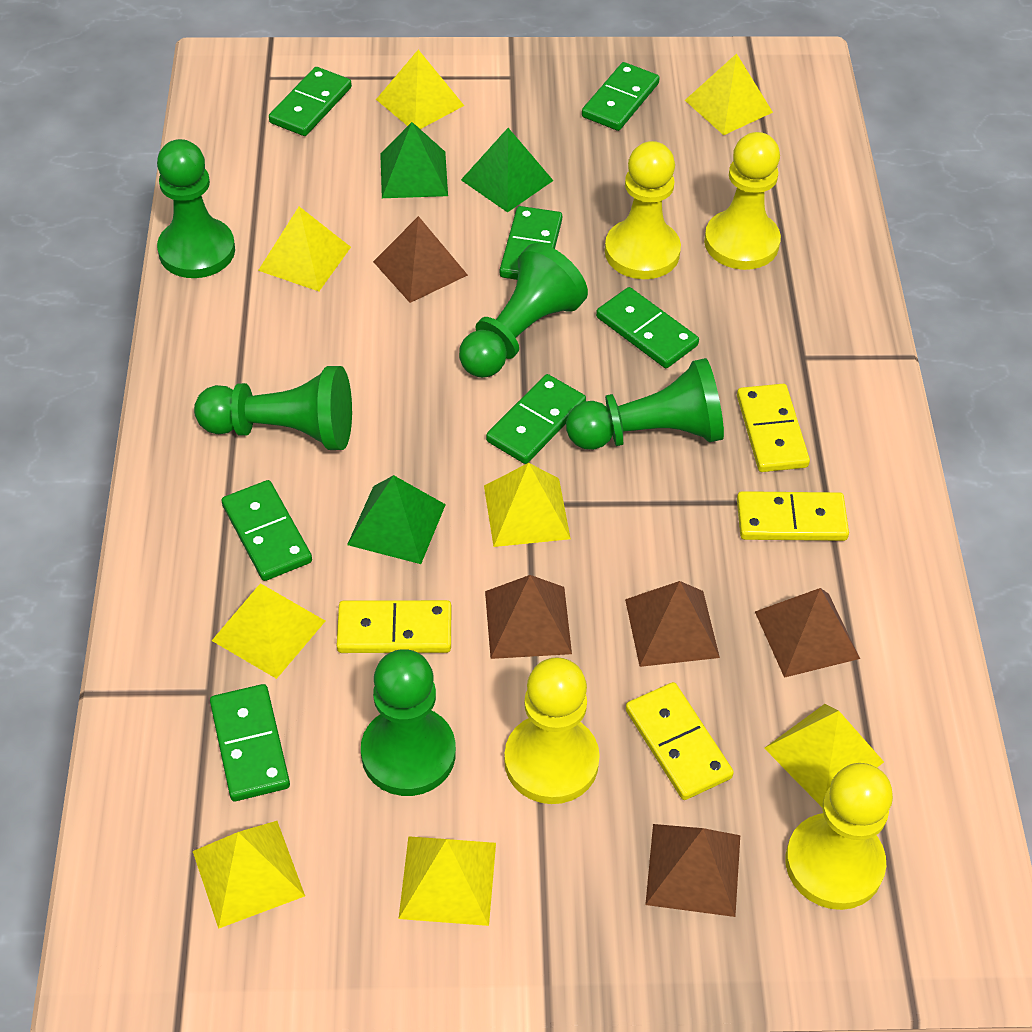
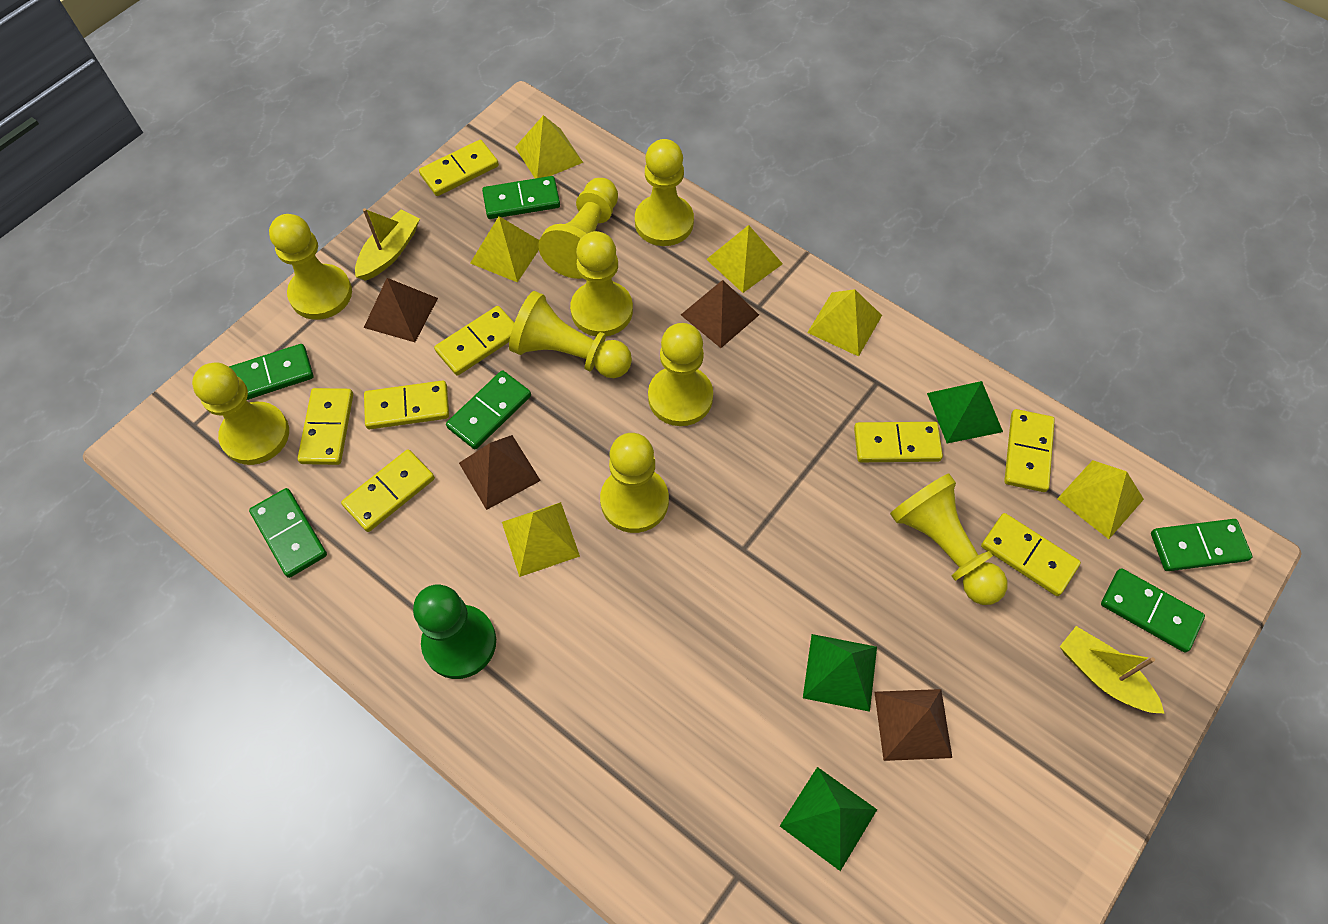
brown pyramid: 5 -> 4
green domino: 7 -> 6
green pawn: 5 -> 1
yellow boat: 0 -> 2
yellow domino: 4 -> 8
yellow pawn: 4 -> 9
yellow pyramid: 8 -> 6

